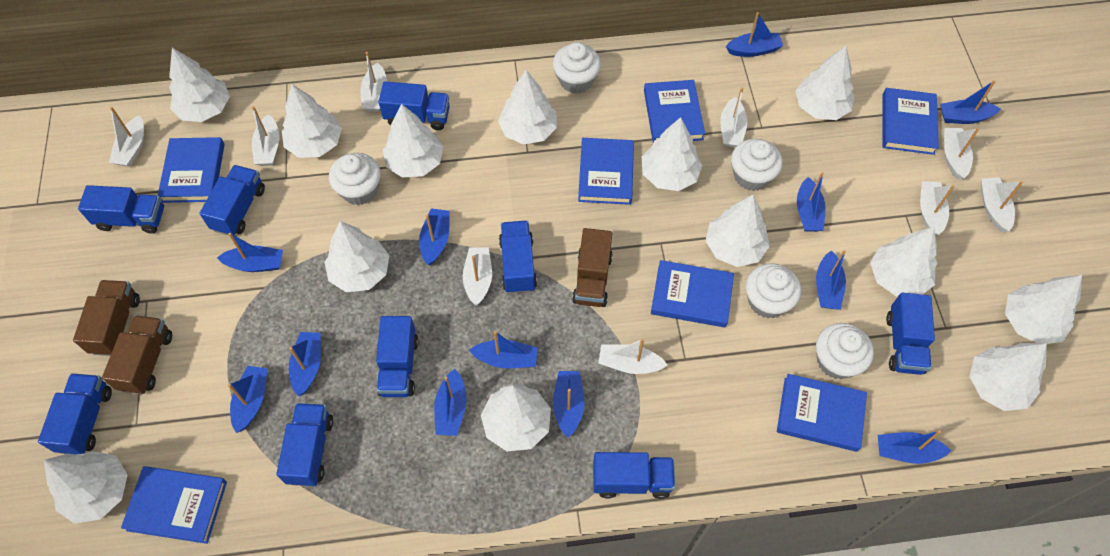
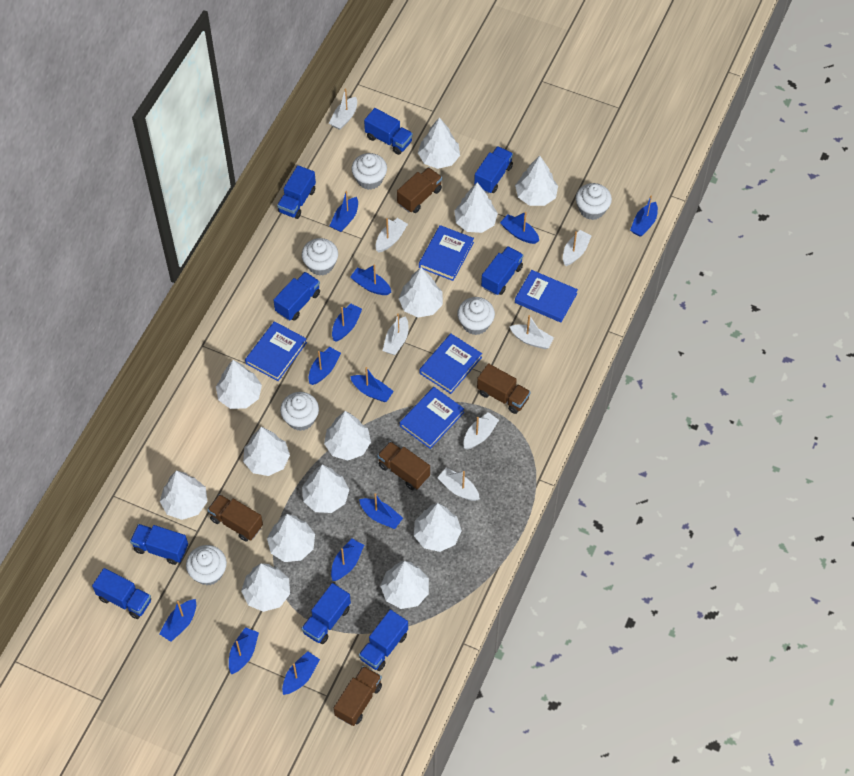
blue book: 7 -> 5
brown truck: 3 -> 5
white boat: 9 -> 7
white cupcake: 5 -> 6

